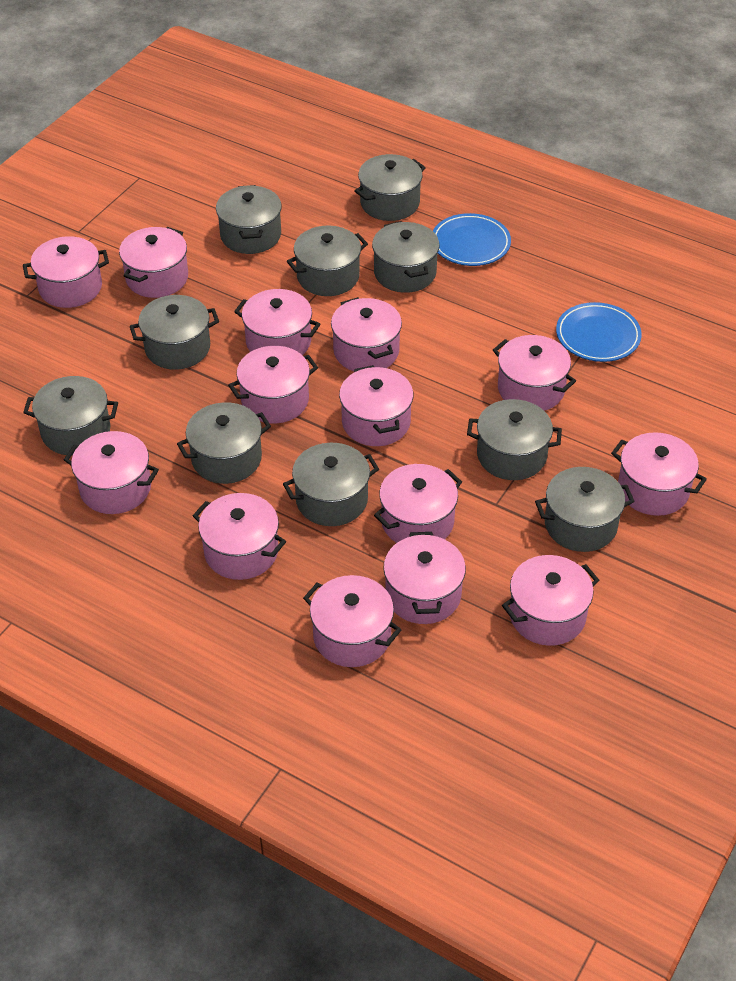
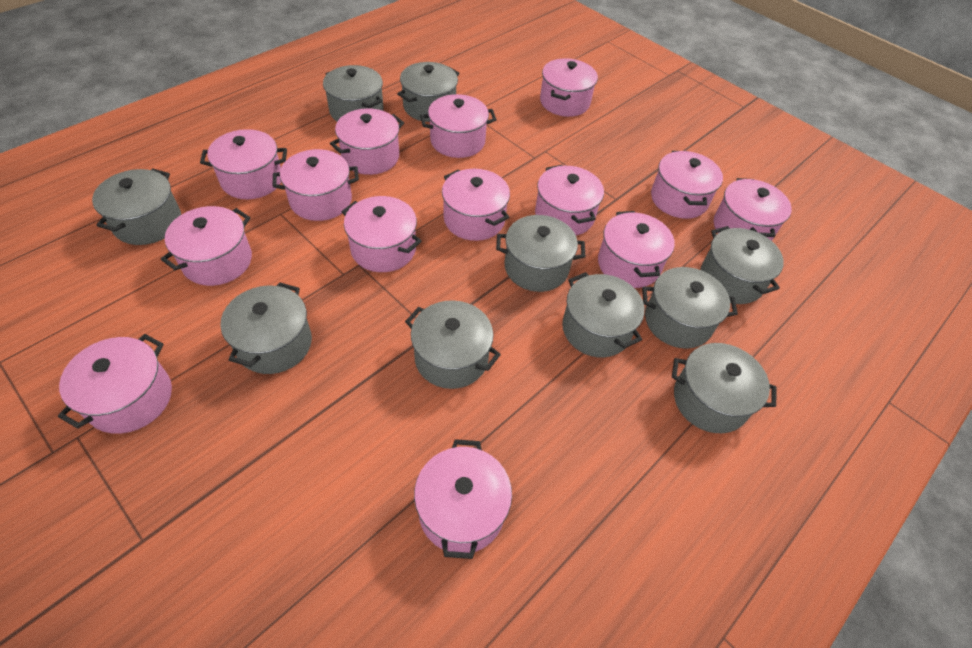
blue plate: 2 -> 0

